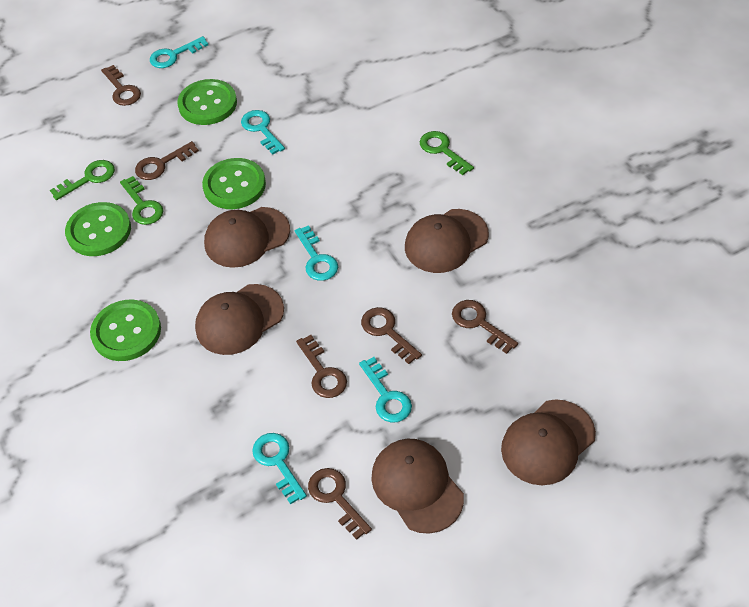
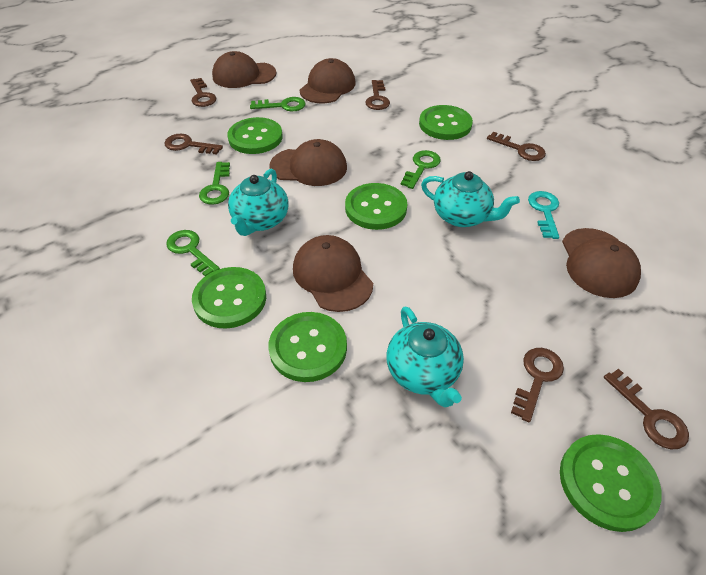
green button: 4 -> 6
green key: 3 -> 4
turquoise key: 5 -> 1
turquoise teapot: 0 -> 3

